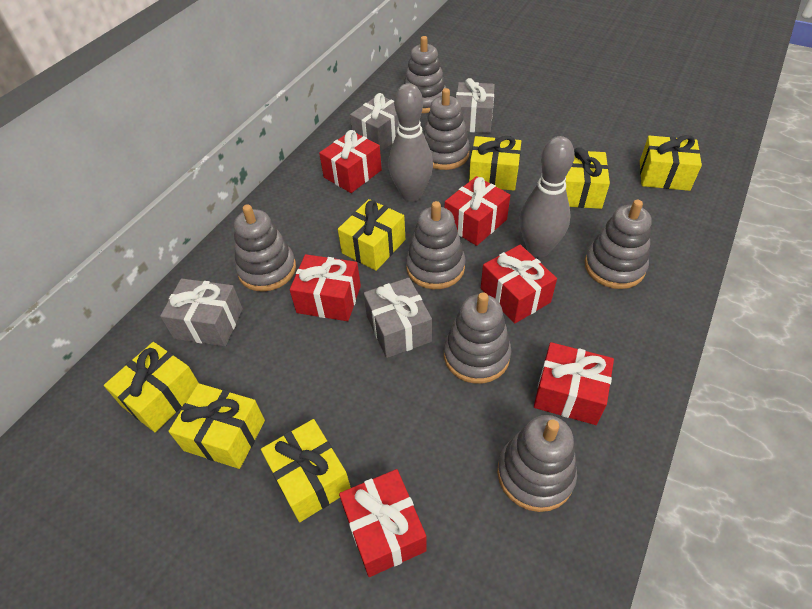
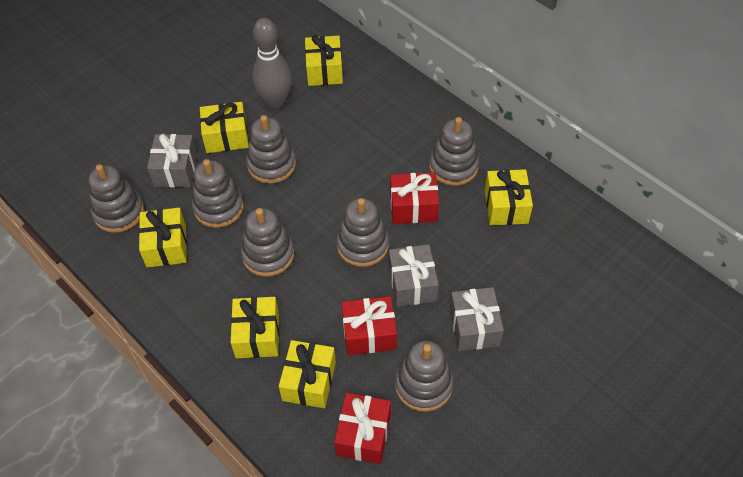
grey bowling pin: 2 -> 1
grey gift: 4 -> 3
red gift: 6 -> 3
yellow gift: 7 -> 6

